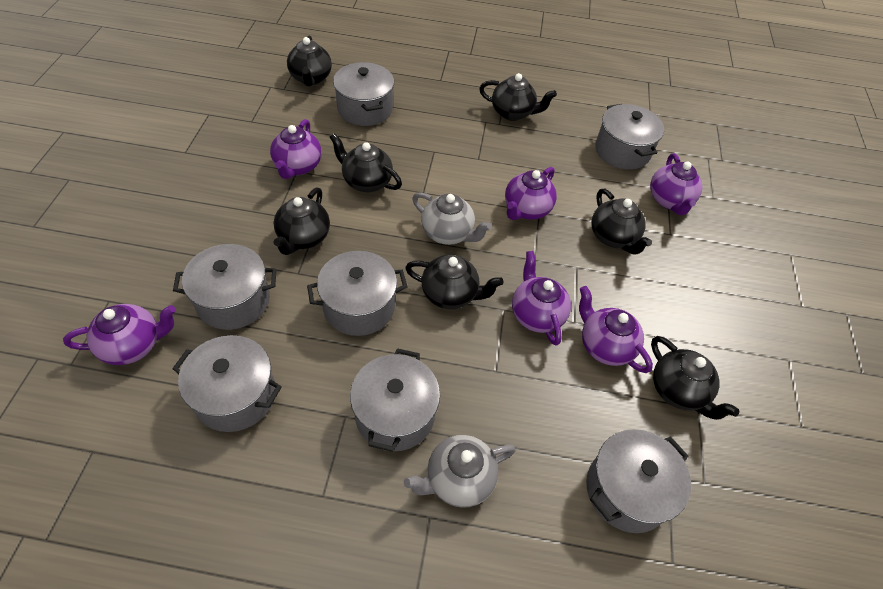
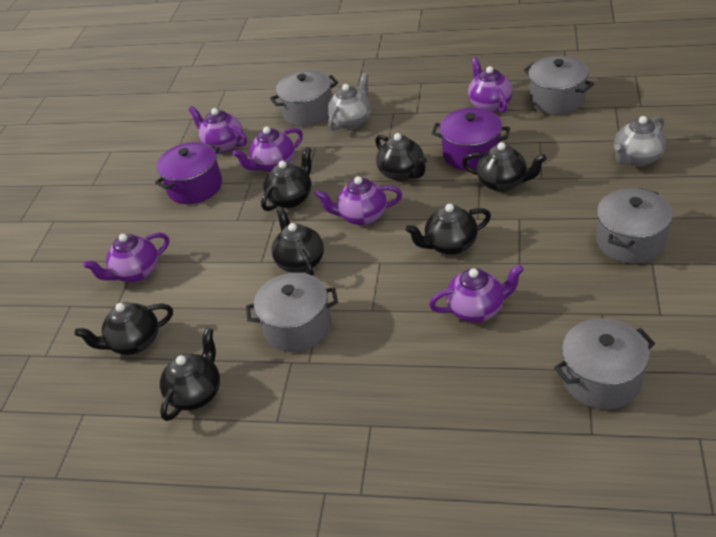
grey pot: 7 -> 5
purple pot: 0 -> 2

